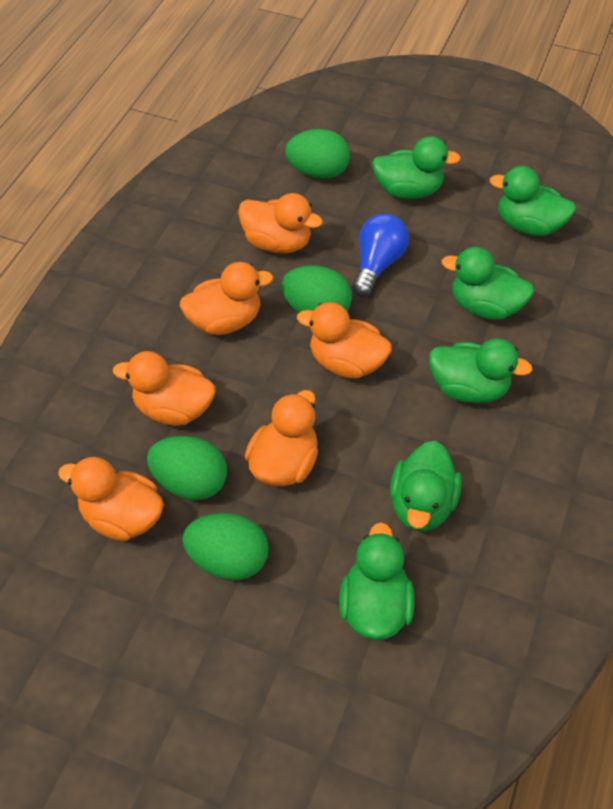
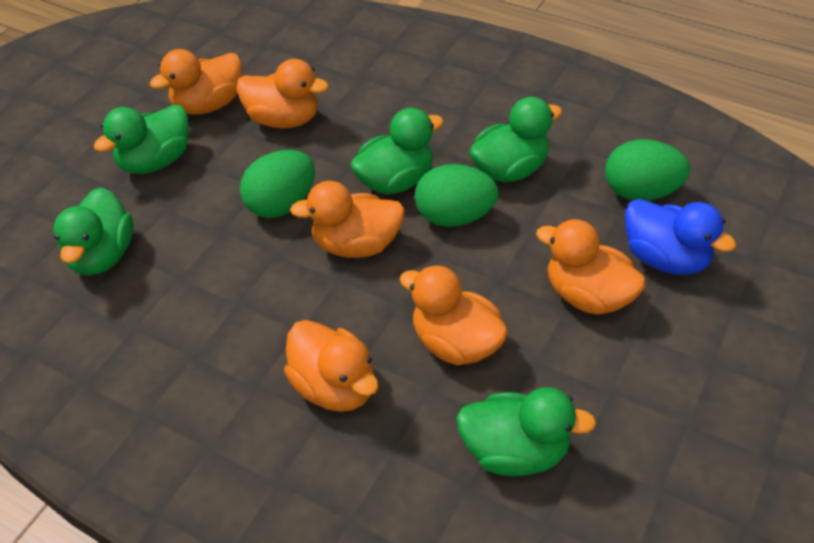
blue duck: 0 -> 1
blue light bulb: 1 -> 0
green duck: 6 -> 5
green egg: 4 -> 3

